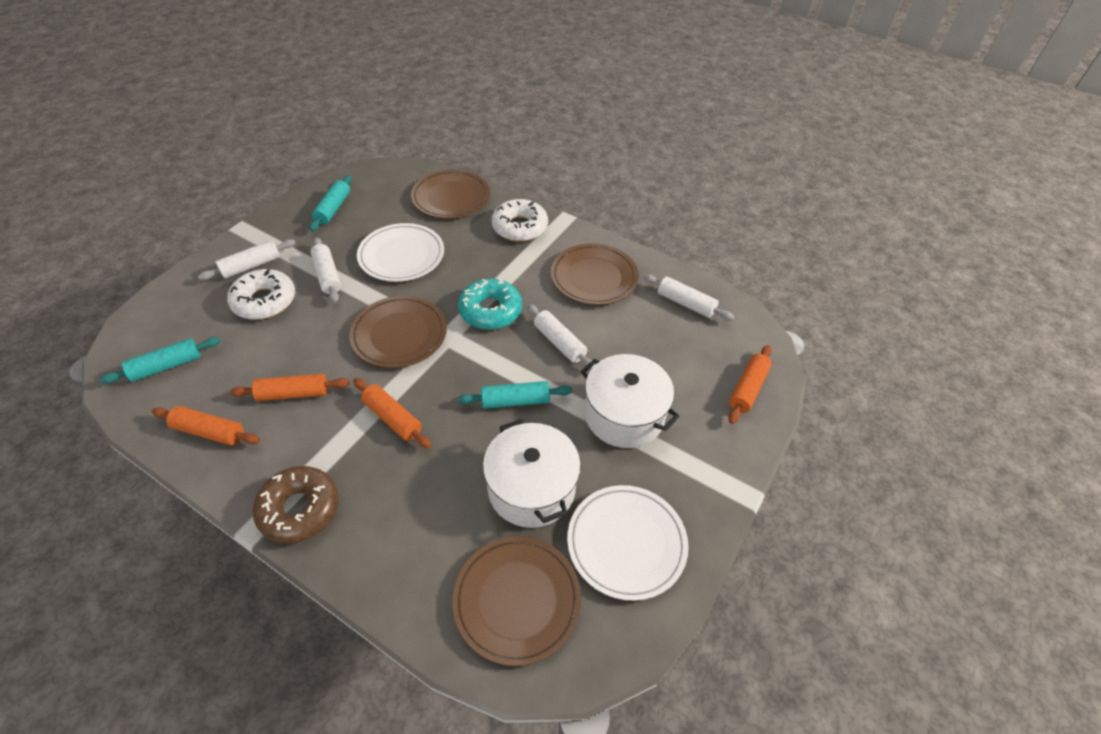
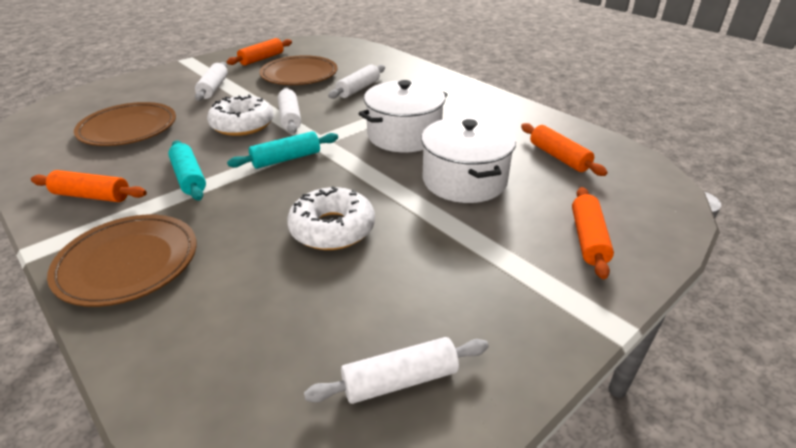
brown donut: 1 -> 0
brown plate: 4 -> 3
turquoise donut: 1 -> 0
turquoise rolling pin: 3 -> 2
white plate: 2 -> 0

